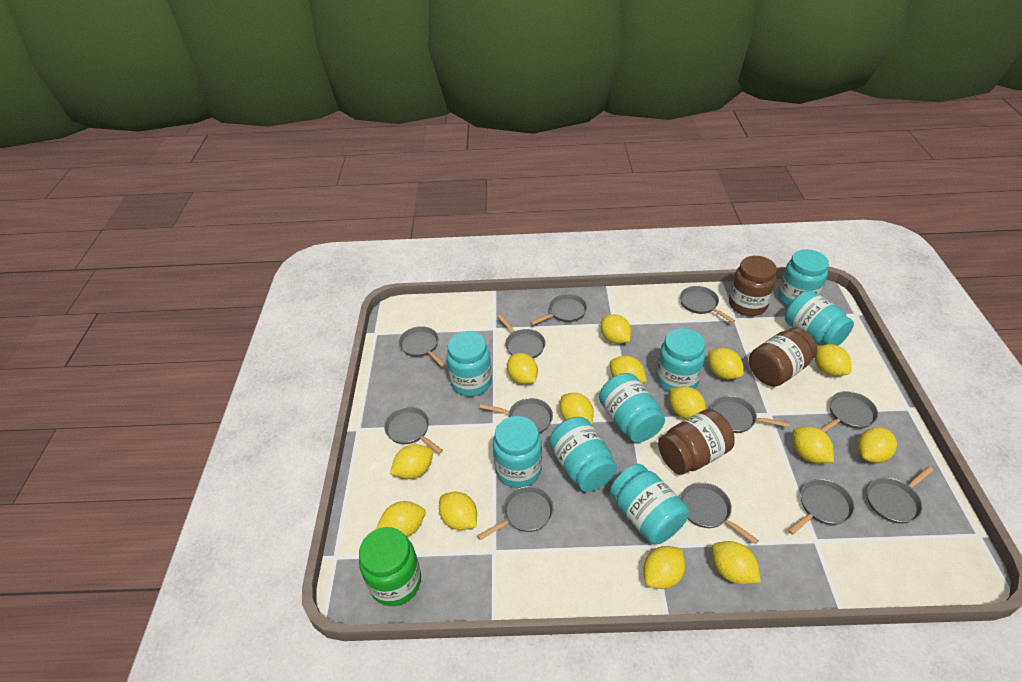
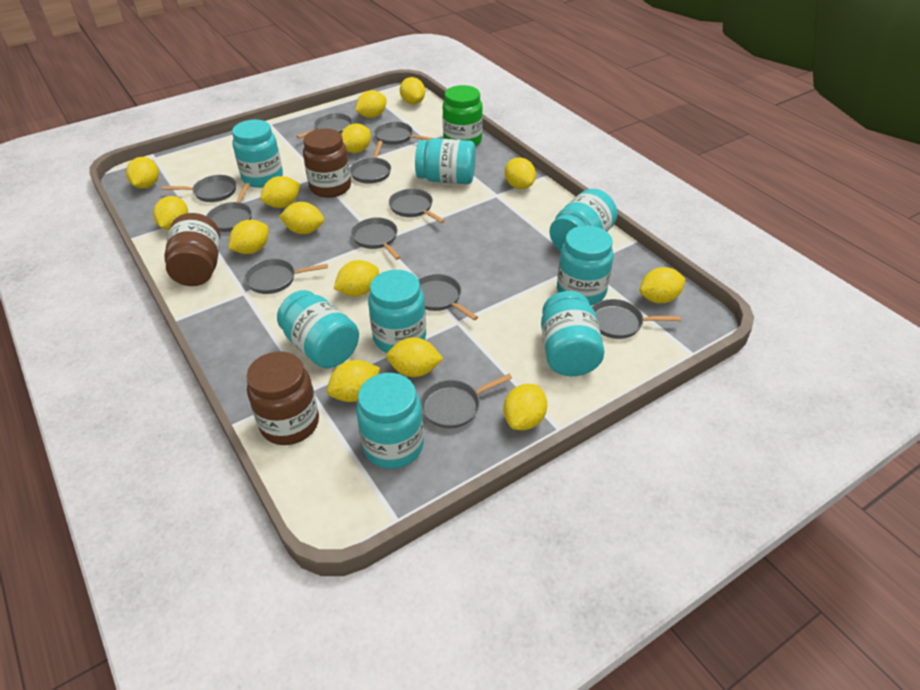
grey pan: 12 -> 11

